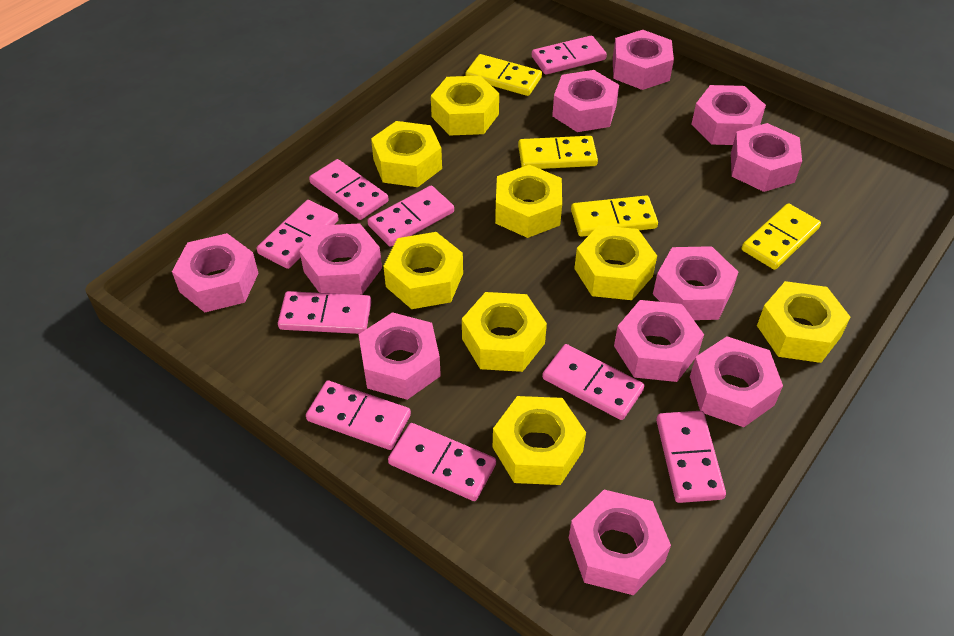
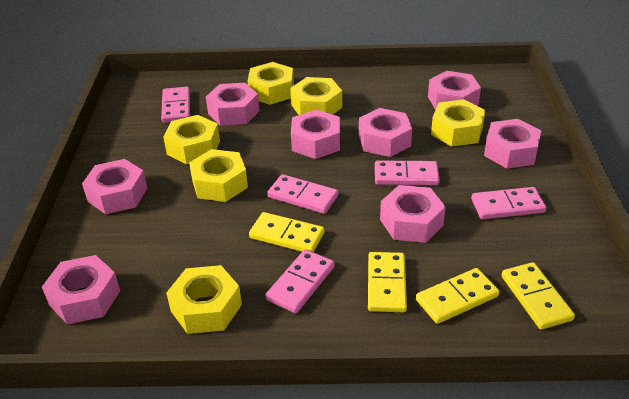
pink domino: 9 -> 5
pink nut: 11 -> 8
yellow nut: 8 -> 6

